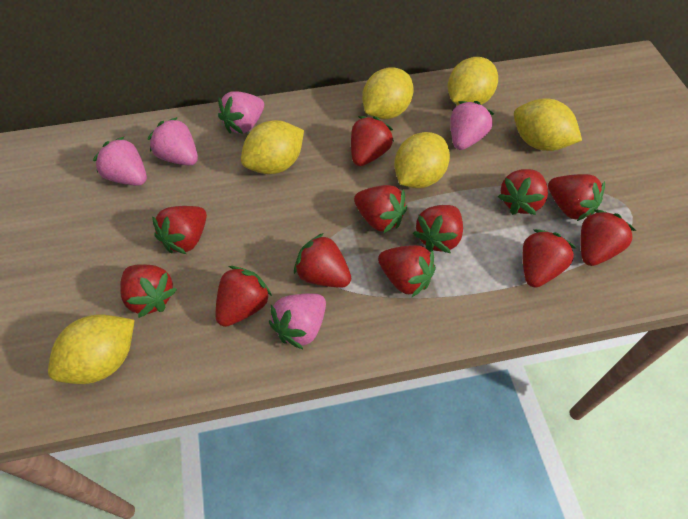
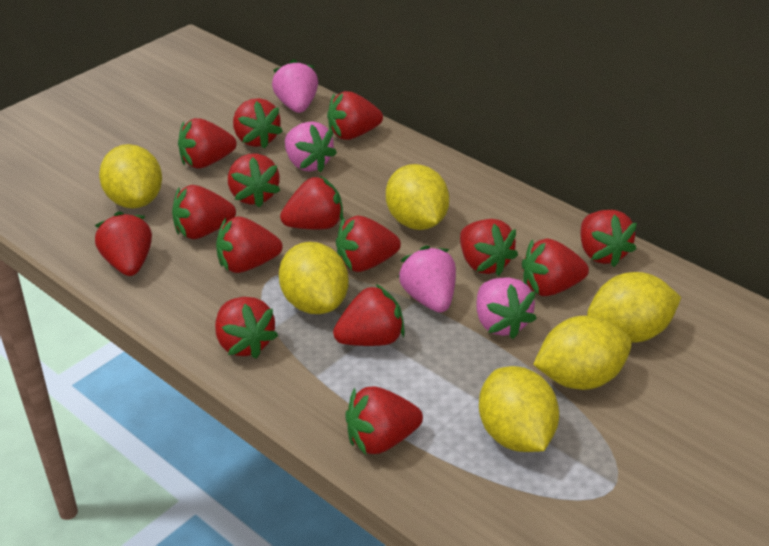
pink strawberry: 5 -> 4
red strawberry: 12 -> 15

